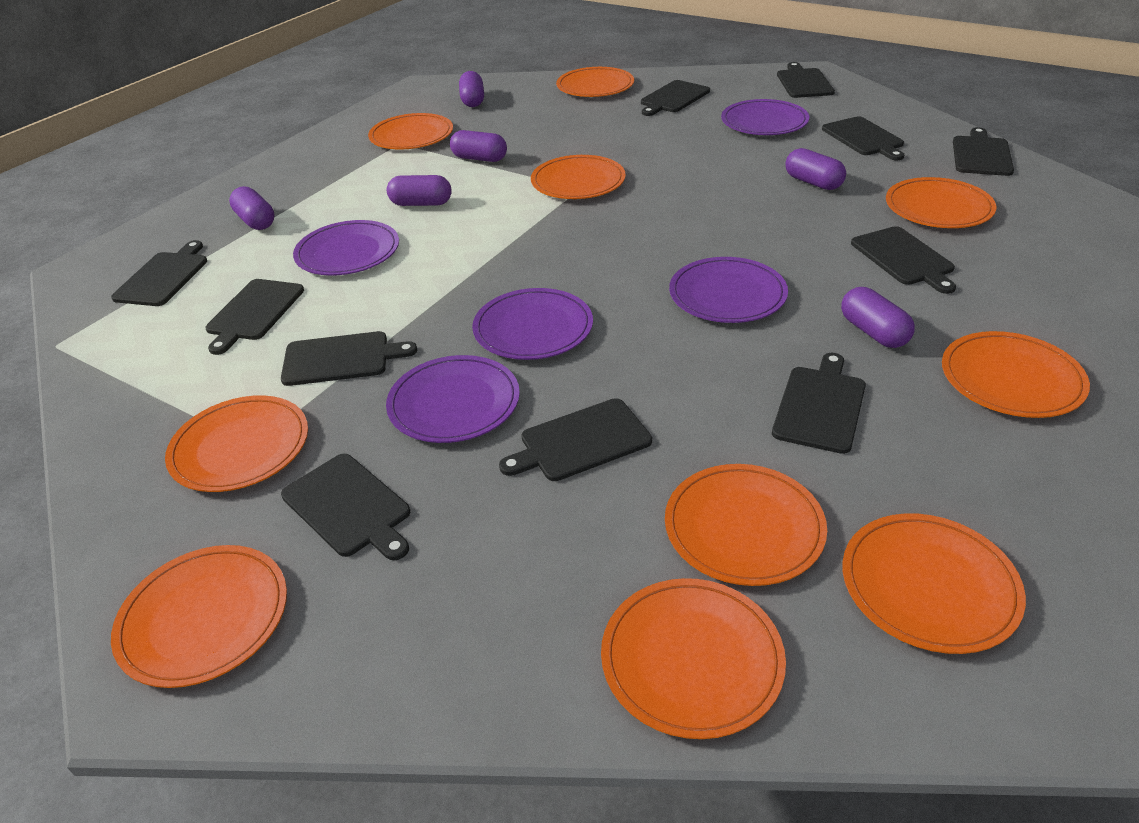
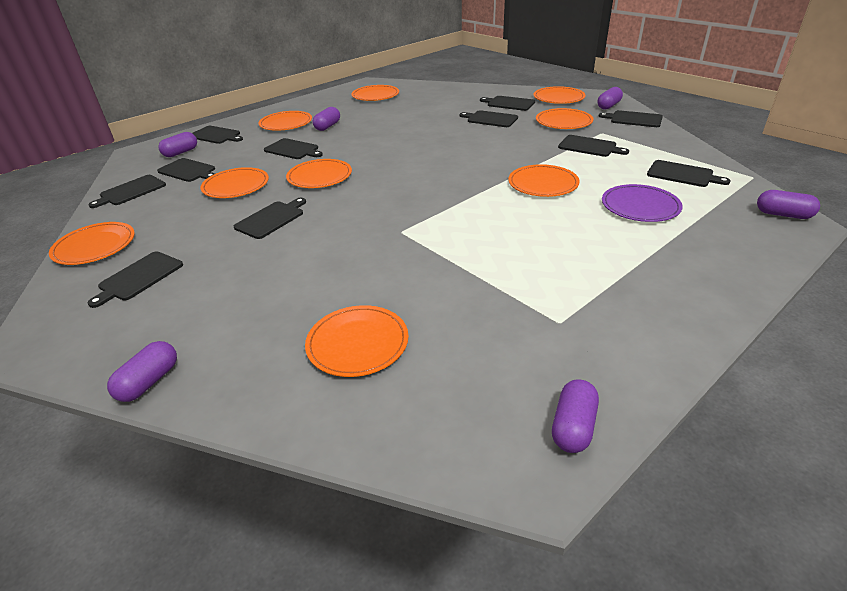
orange plate: 10 -> 9
purple plate: 5 -> 1

